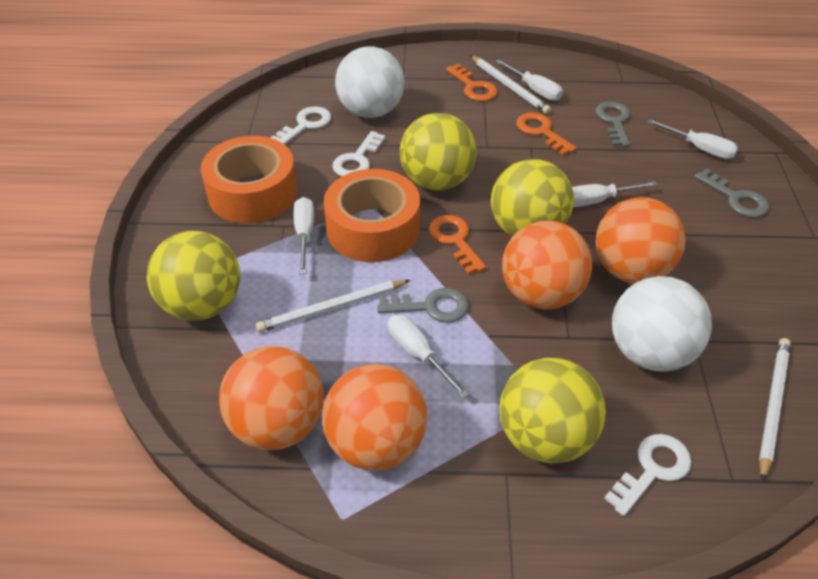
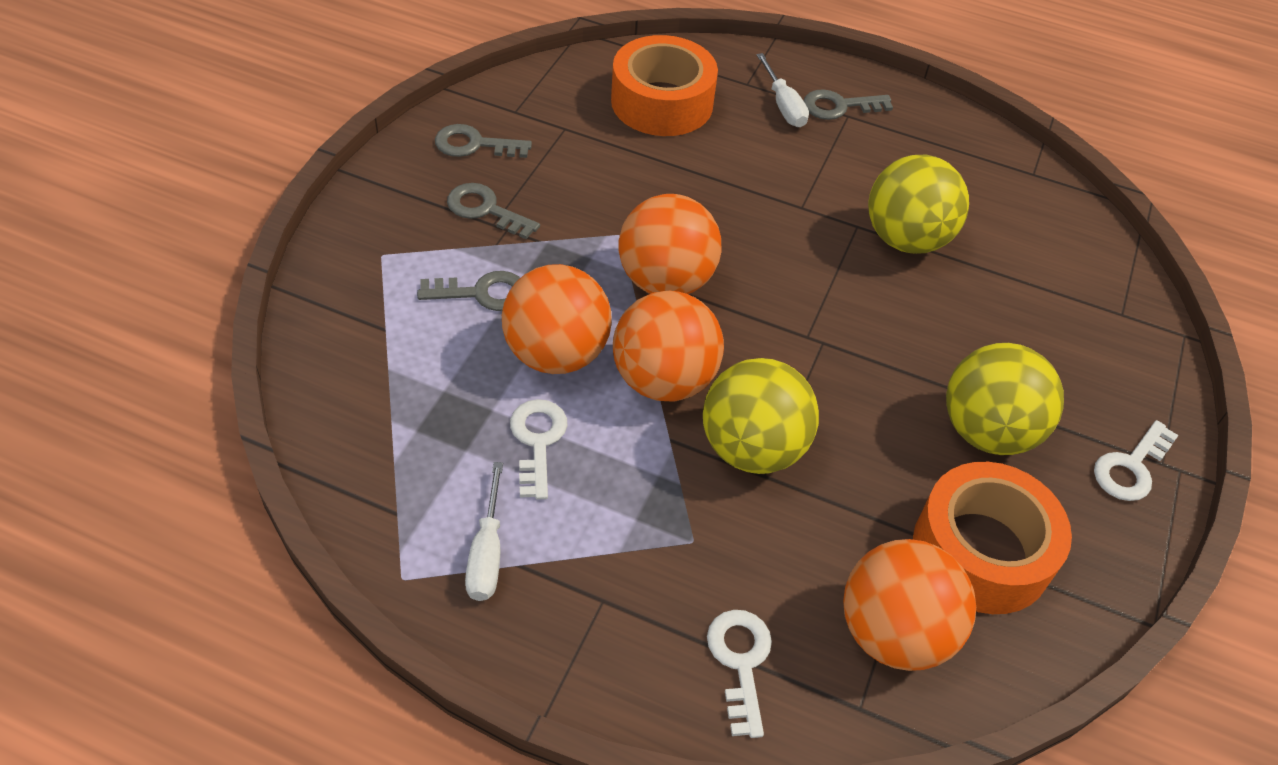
grey key: 3 -> 4
orange key: 3 -> 0
white ball: 2 -> 0
white pencil: 3 -> 0
white screwdriver: 5 -> 2
yellow ball: 4 -> 3

